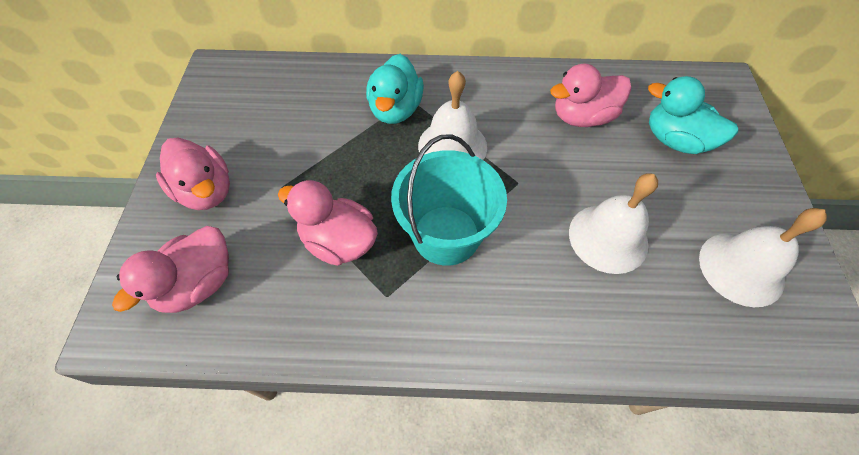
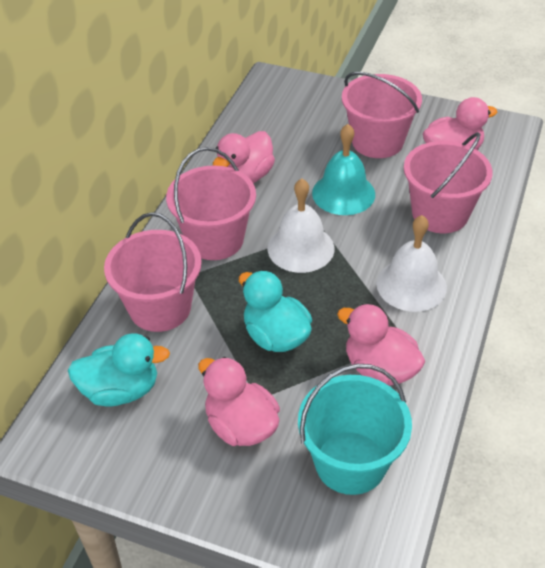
pink bucket: 0 -> 4
turquoise bell: 0 -> 1
white bell: 3 -> 2

